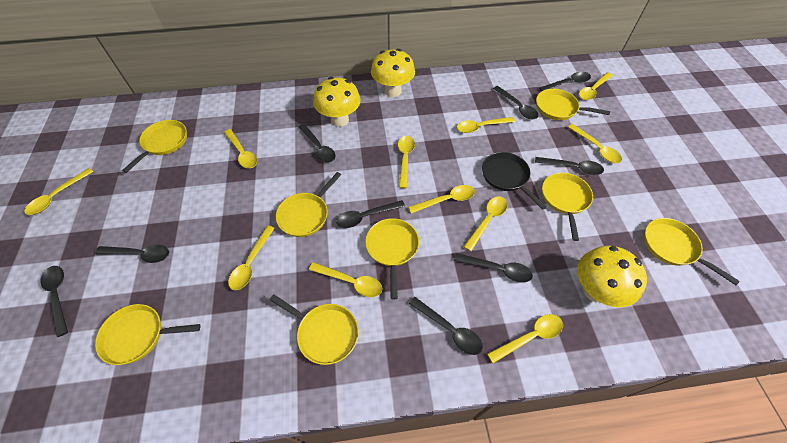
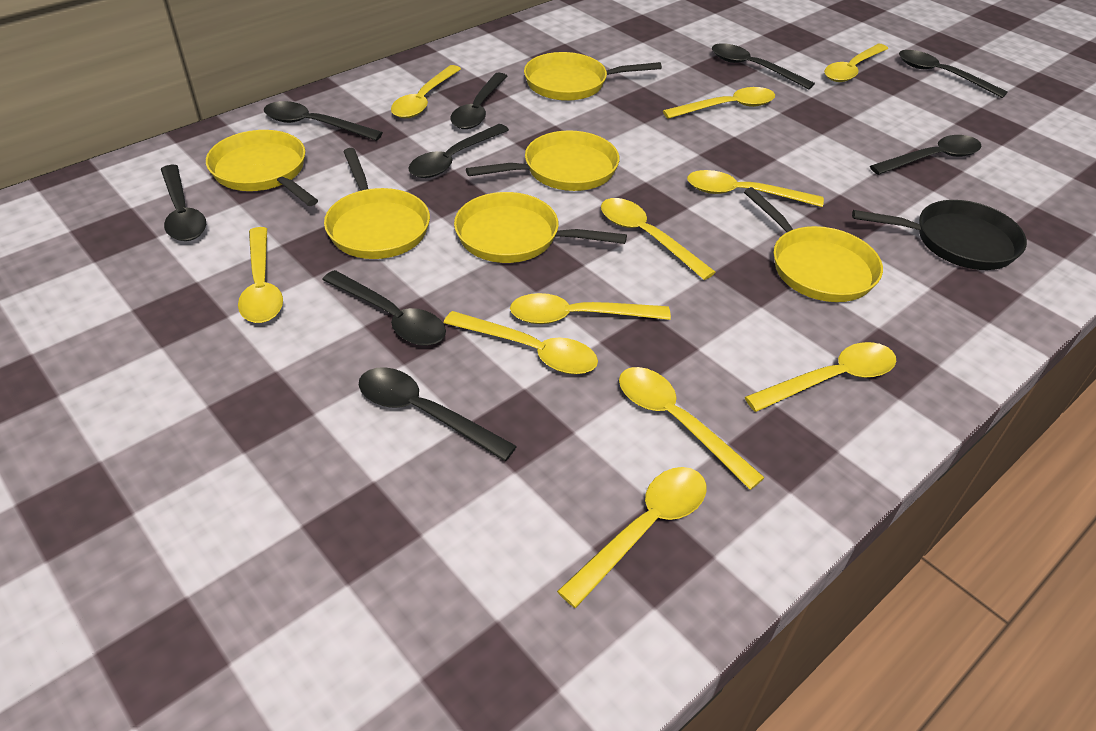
yellow mushroom: 3 -> 0
yellow pan: 8 -> 6

